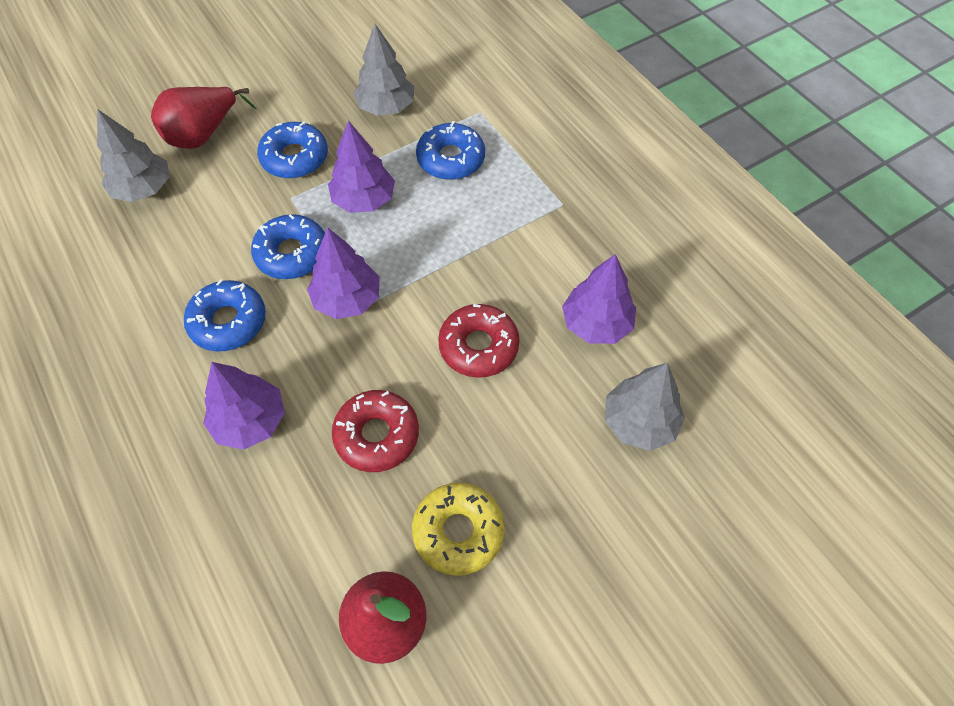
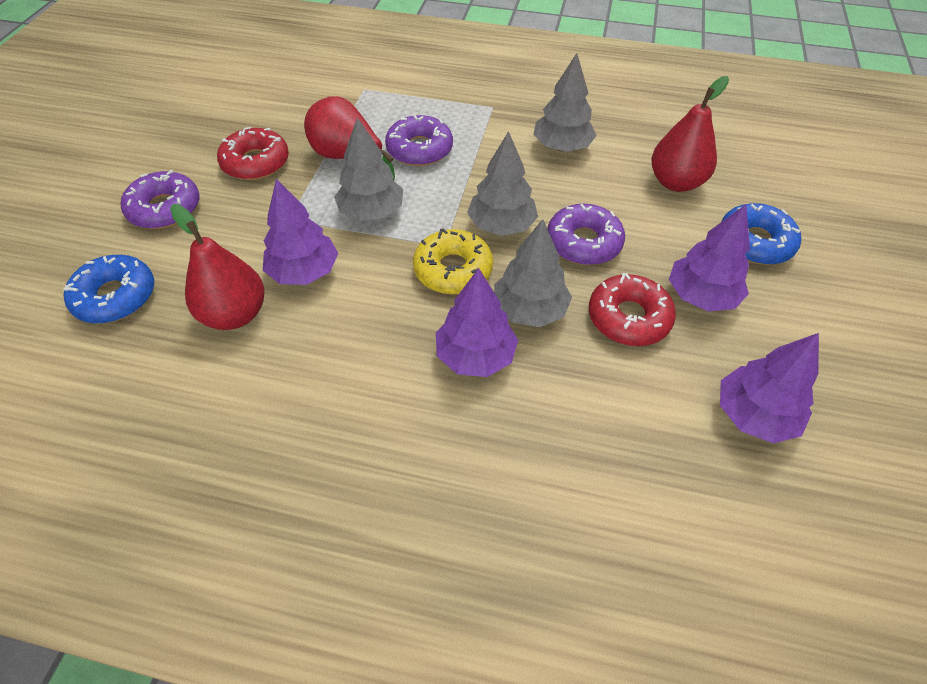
blue donut: 4 -> 2
grey tree: 3 -> 4
purple donut: 0 -> 3
red pear: 2 -> 3

